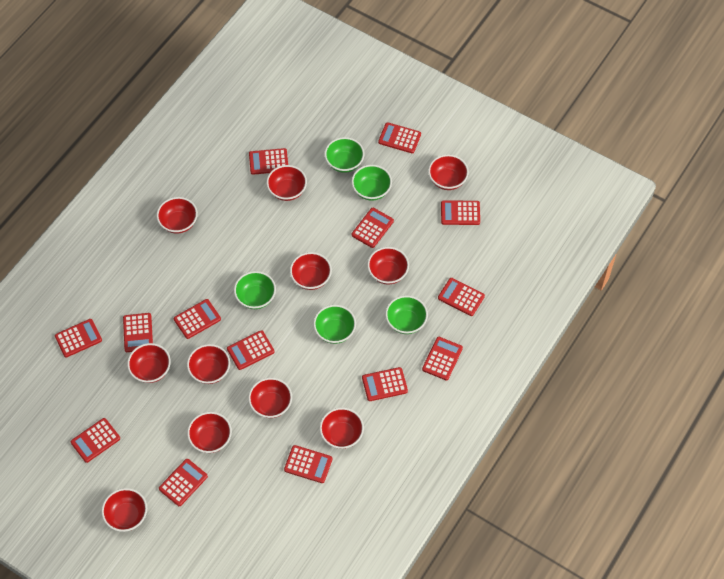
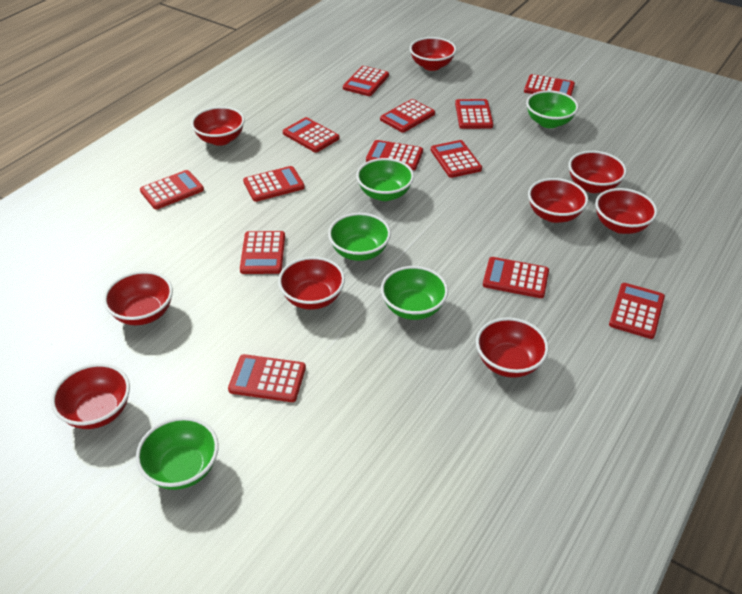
red bowl: 11 -> 9
red calculator: 14 -> 13

